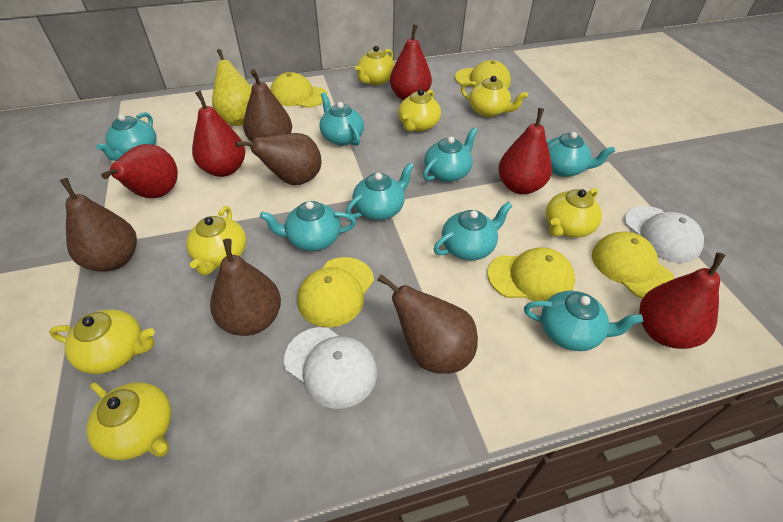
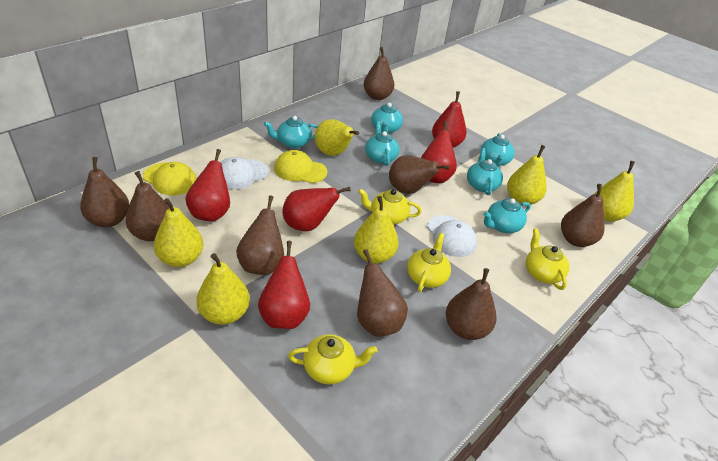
brown pear: 5 -> 8
turquoise teapot: 8 -> 6
yellow cap: 5 -> 2
yellow pear: 1 -> 6
yellow teapot: 7 -> 4

